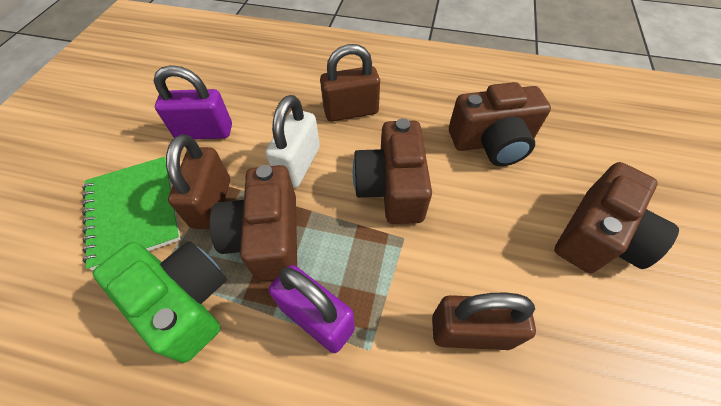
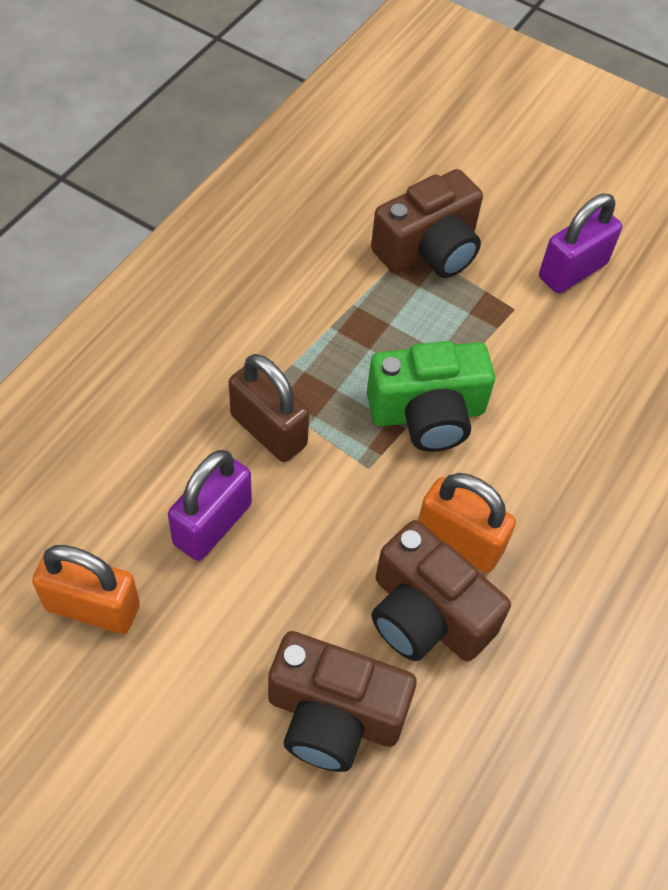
brown camera: 4 -> 3
brown padlock: 3 -> 1
green notebook: 1 -> 0
orange padlock: 0 -> 2
white padlock: 1 -> 0

